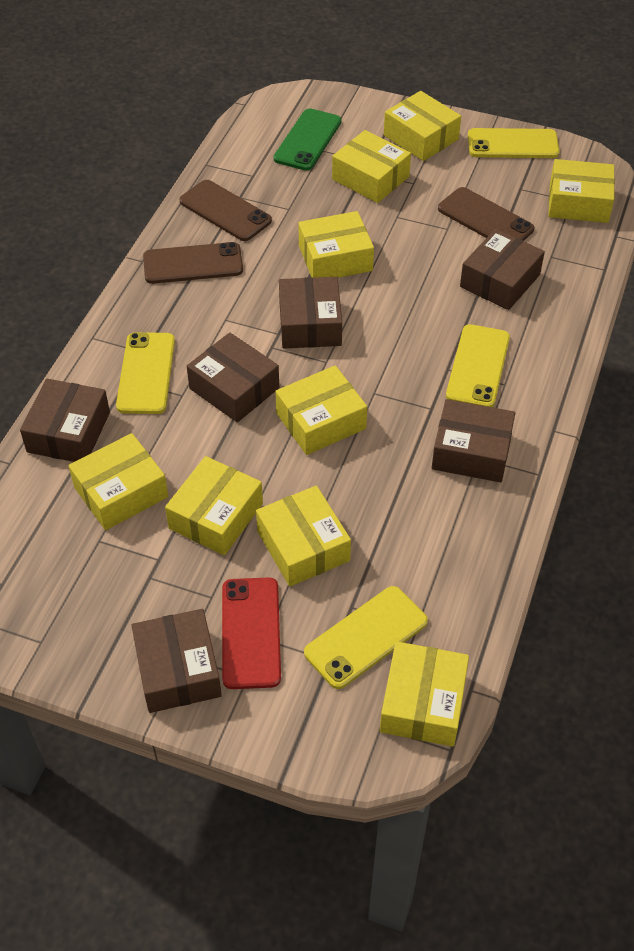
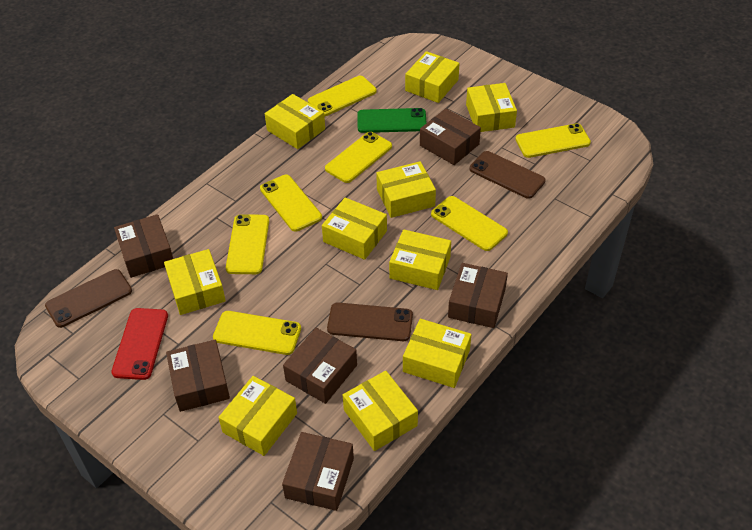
yellow box: 9 -> 10
yellow phone: 4 -> 7

